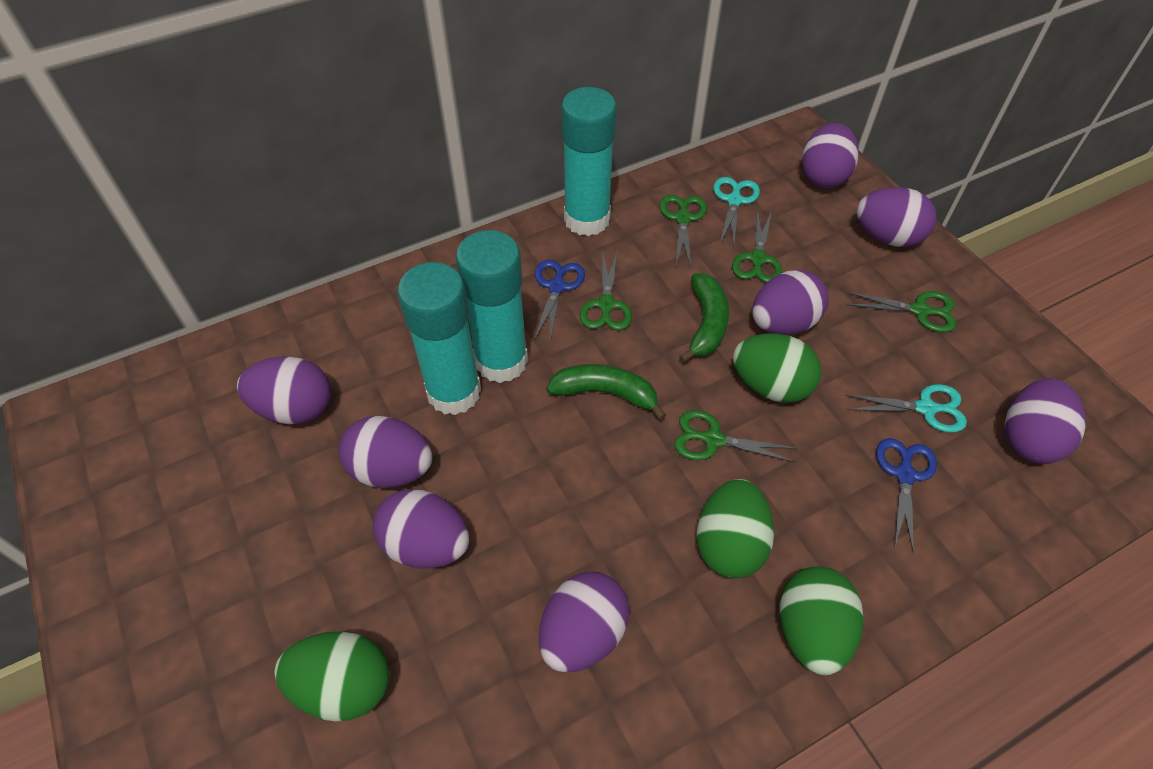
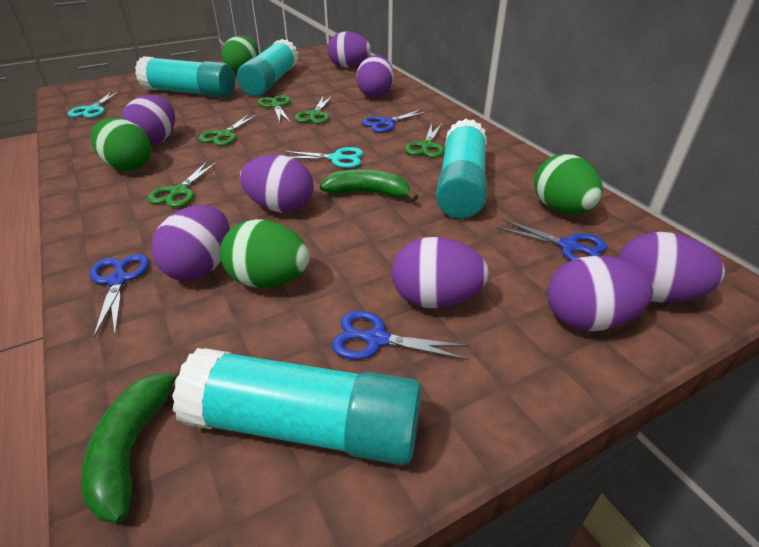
blue scissors: 2 -> 4
turquoise glue stick: 3 -> 4

